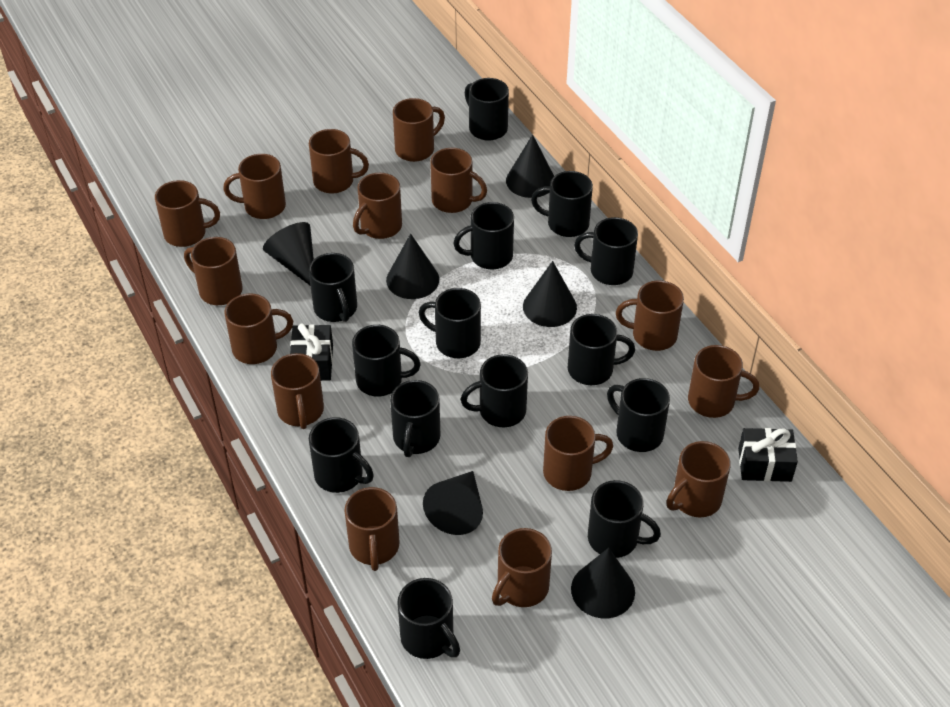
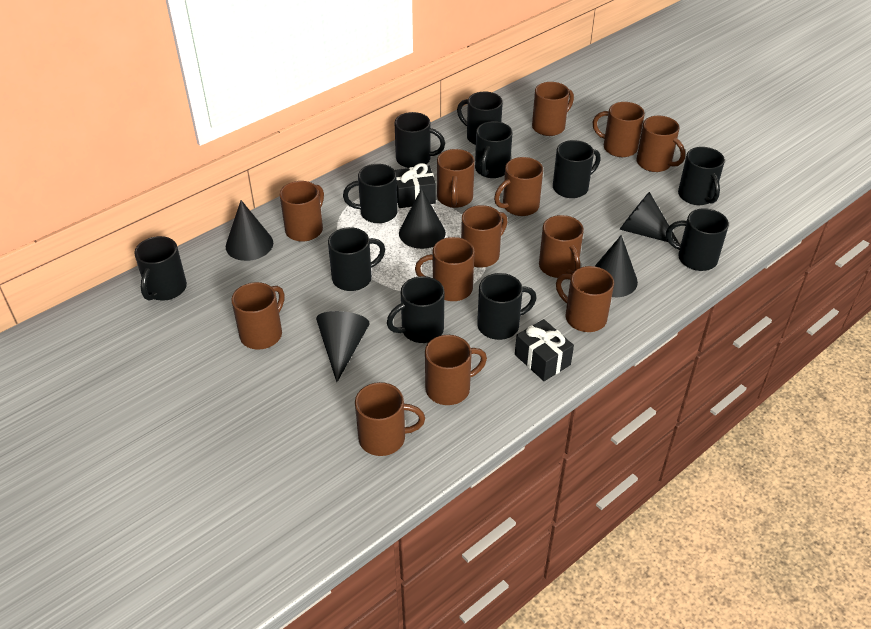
black cone: 6 -> 5
black mug: 14 -> 11
brown mug: 15 -> 13

